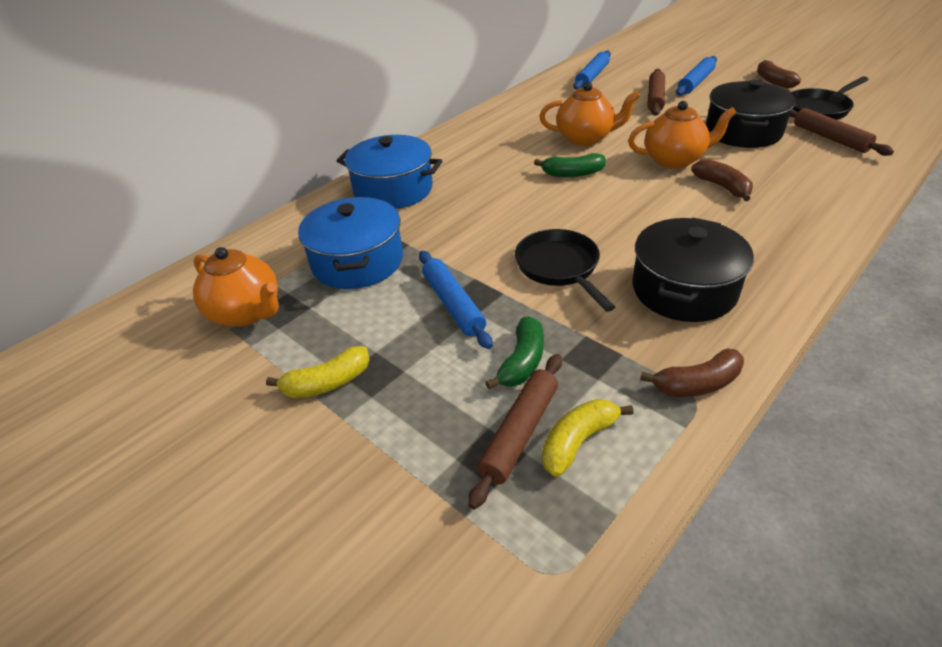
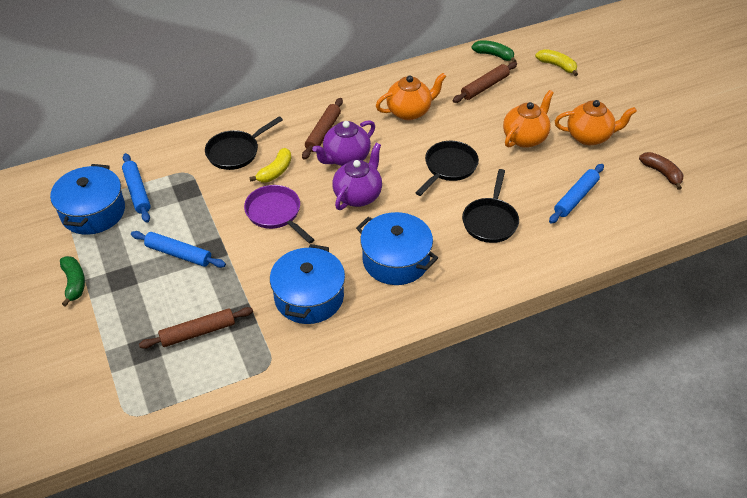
black pan: 2 -> 3
black pot: 2 -> 0
blue pot: 2 -> 3
brown banana: 3 -> 1
purple pan: 0 -> 1
purple teapot: 0 -> 2

